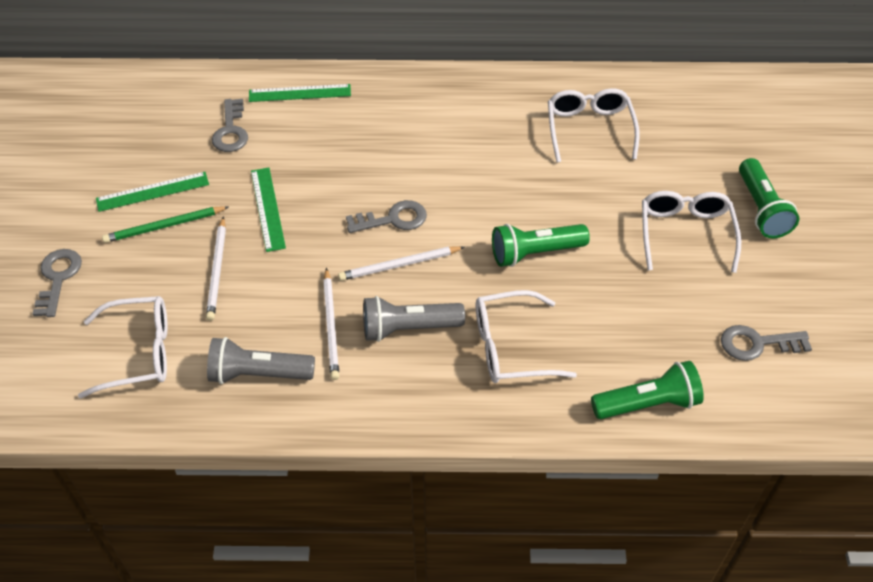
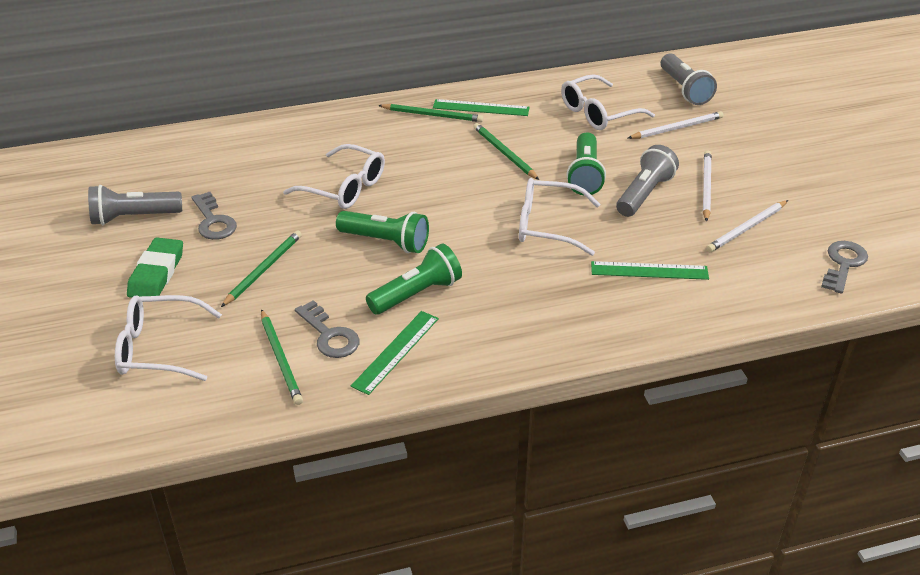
green eraser: 0 -> 1
green pencil: 1 -> 4
grey flashlight: 2 -> 3
grey key: 4 -> 3

